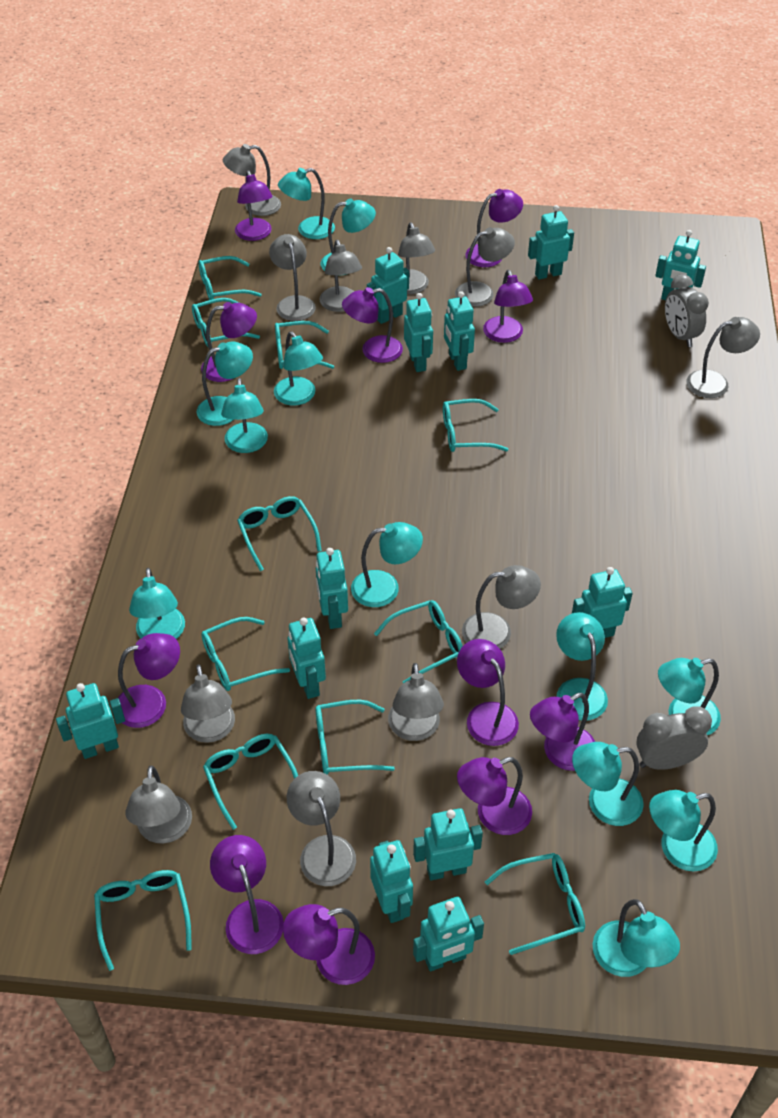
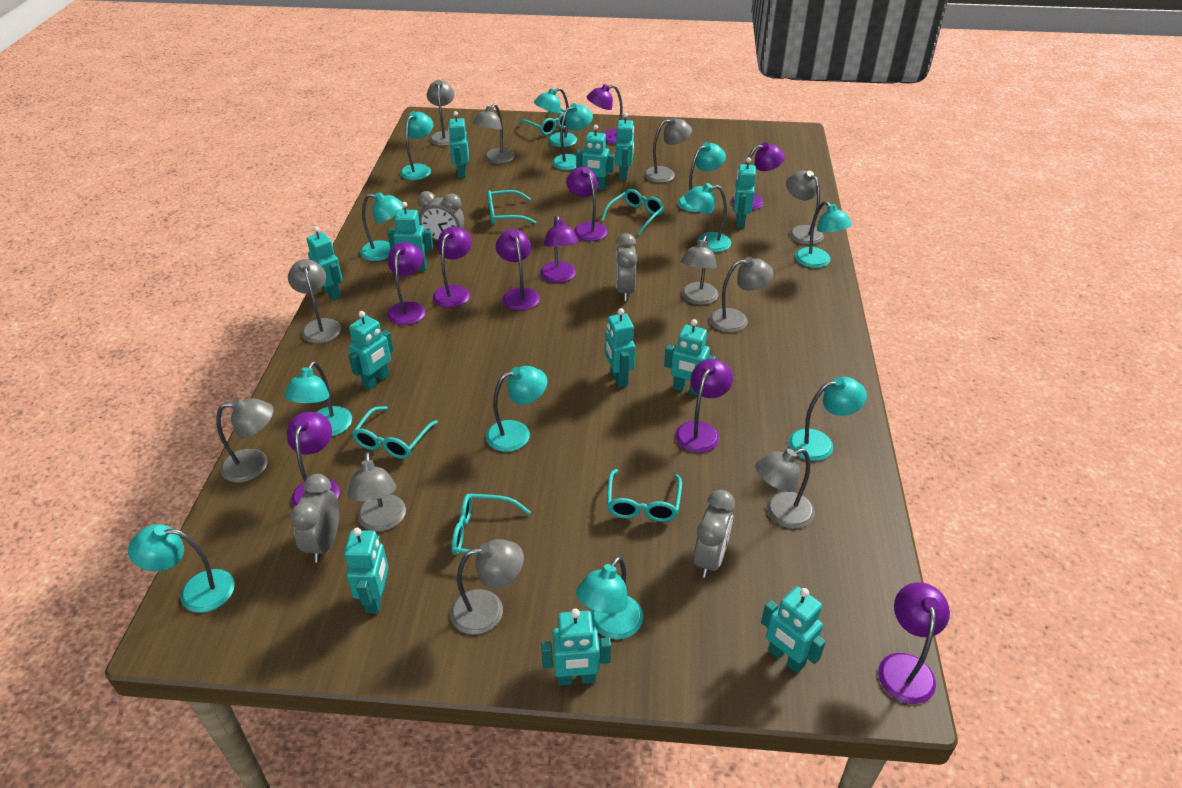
grey clock: 2 -> 4
purple lamp: 11 -> 10
turquoise glasses: 11 -> 6

